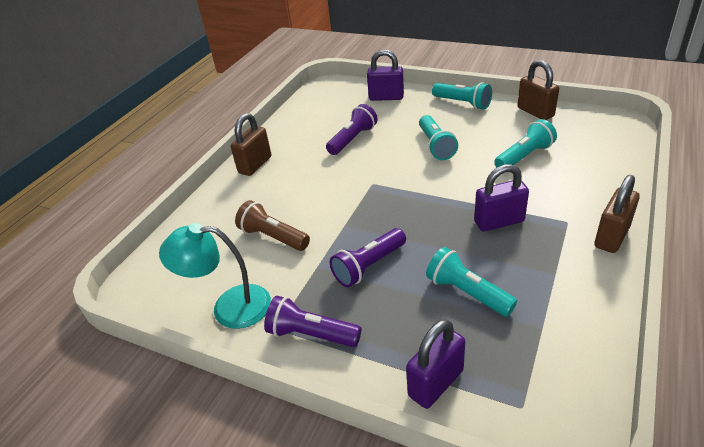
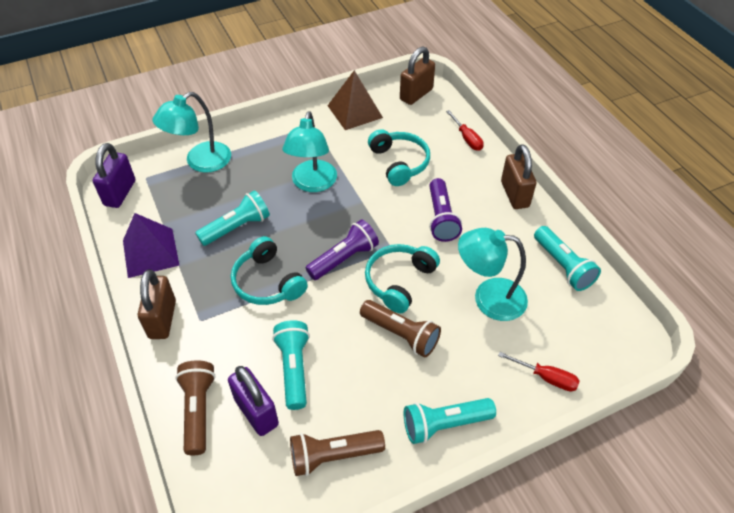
brown flashlight: 1 -> 3
brown pyramid: 0 -> 1
purple flashlight: 3 -> 2
purple padlock: 3 -> 2
purple pyramid: 0 -> 1
red screwdriver: 0 -> 2
turquoise headphones: 0 -> 3
turquoise lamp: 1 -> 3

